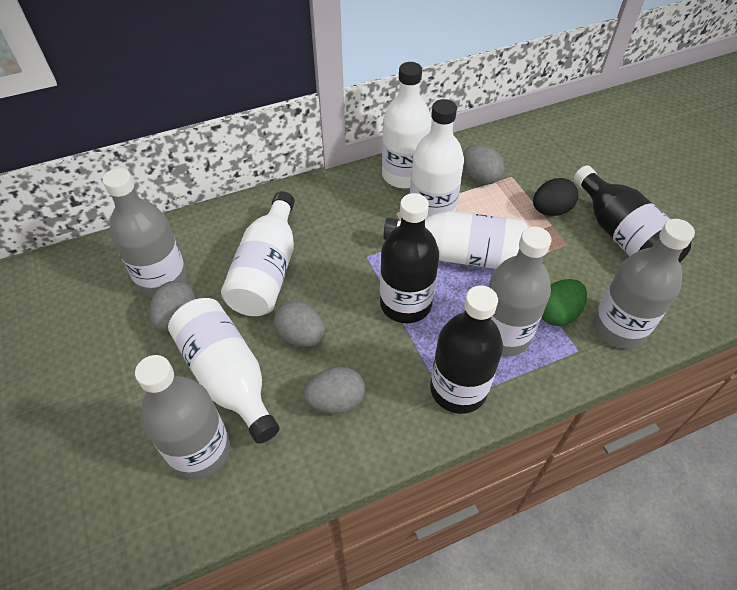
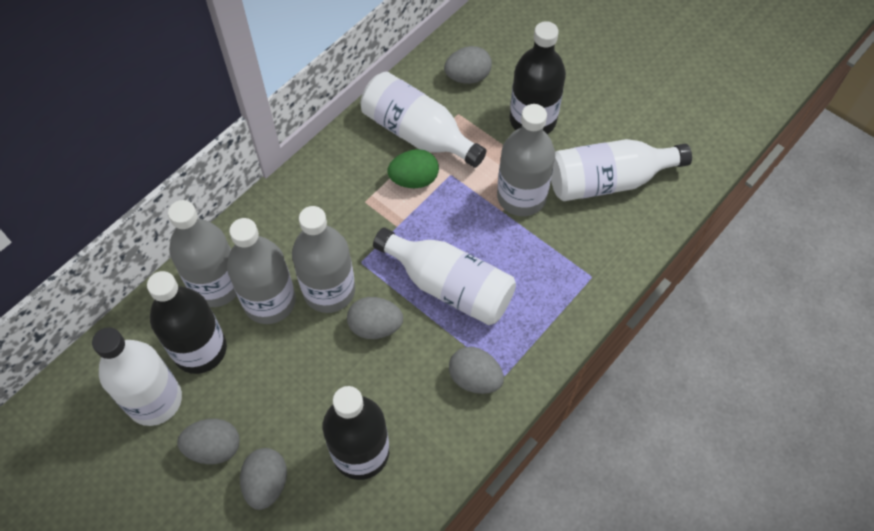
black egg: 1 -> 0
grey egg: 4 -> 5
white bottle: 5 -> 4

